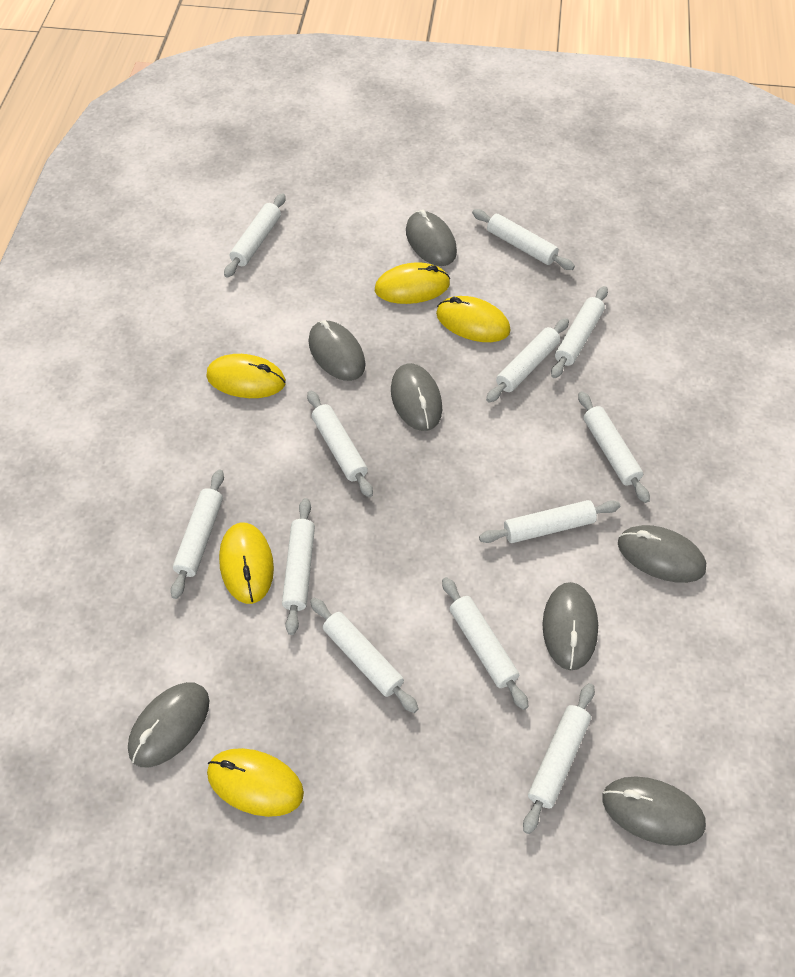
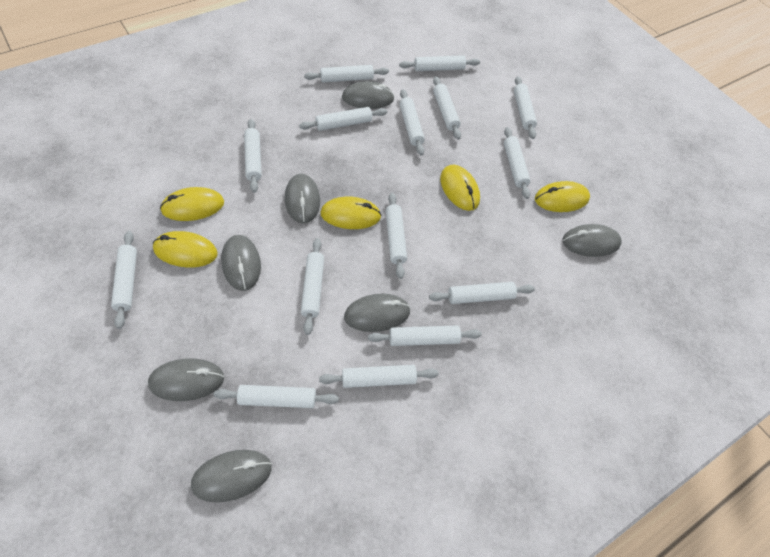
white rolling pin: 12 -> 15

